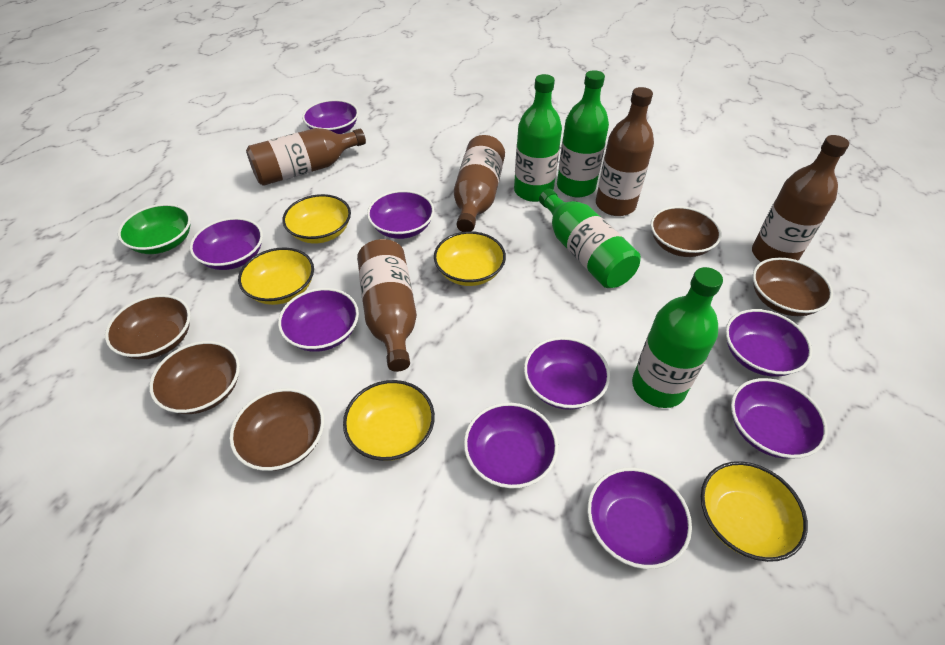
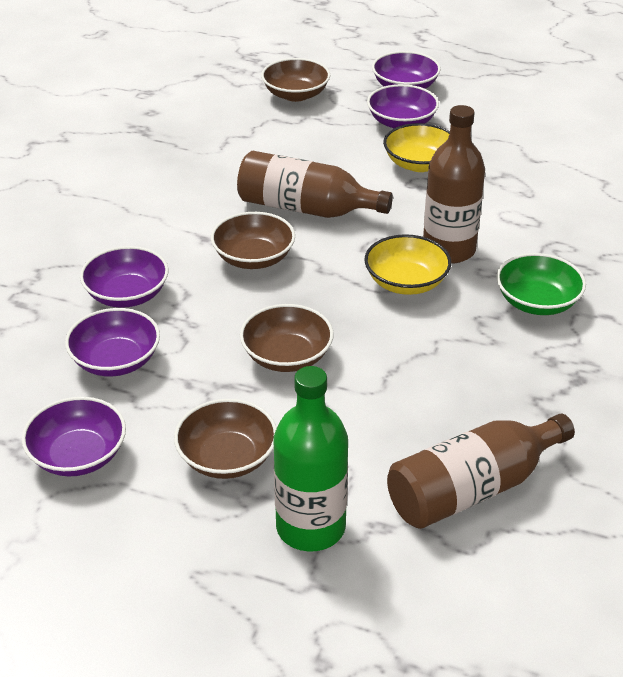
brown bottle: 5 -> 3
brown bowl: 5 -> 4
green bottle: 4 -> 1
purple bowl: 9 -> 5
yellow bowl: 5 -> 2

